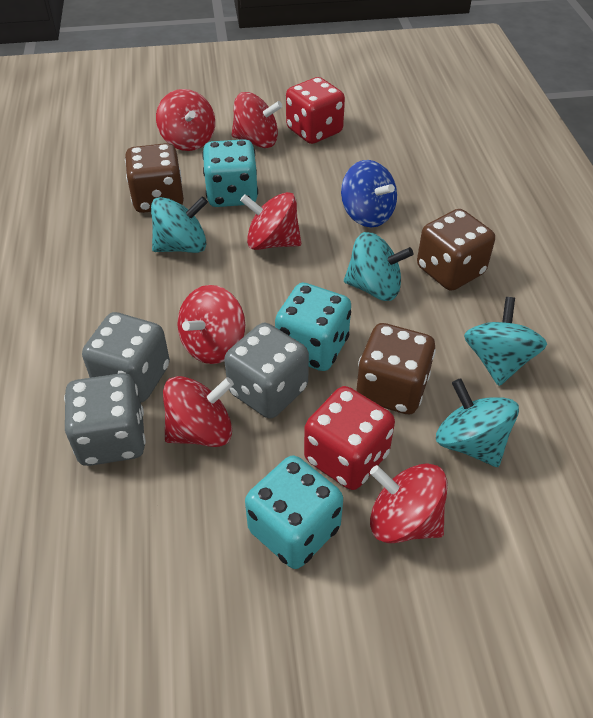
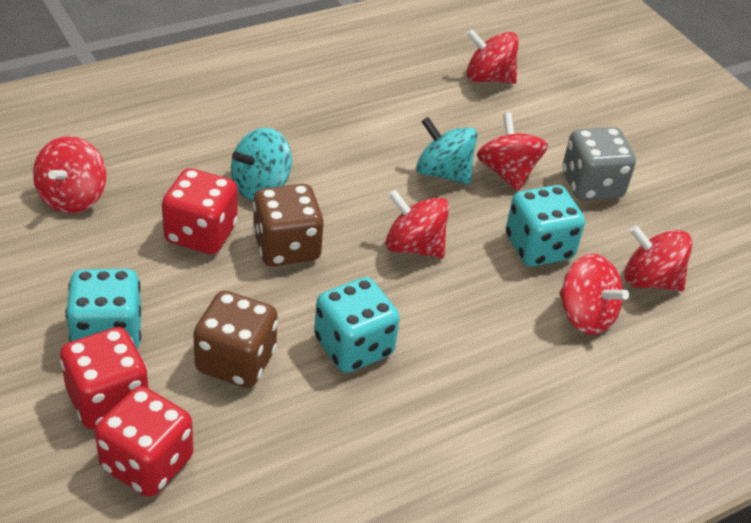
blue spinning top: 1 -> 0
brown dice: 3 -> 2
grey dice: 3 -> 1
red dice: 2 -> 3
turquoise spinning top: 4 -> 2

